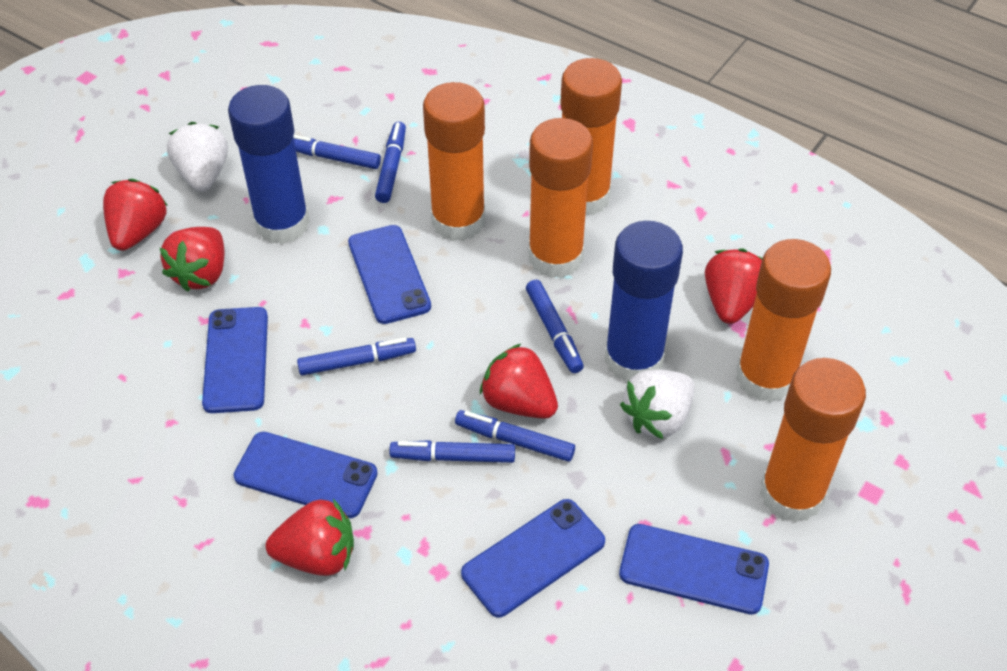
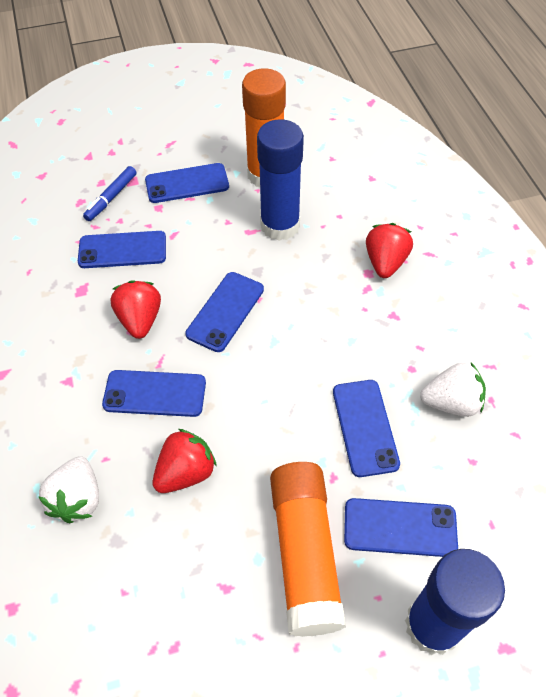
blue marker: 6 -> 1
blue phone: 5 -> 6
orange glue stick: 5 -> 2
red strawberry: 5 -> 3

